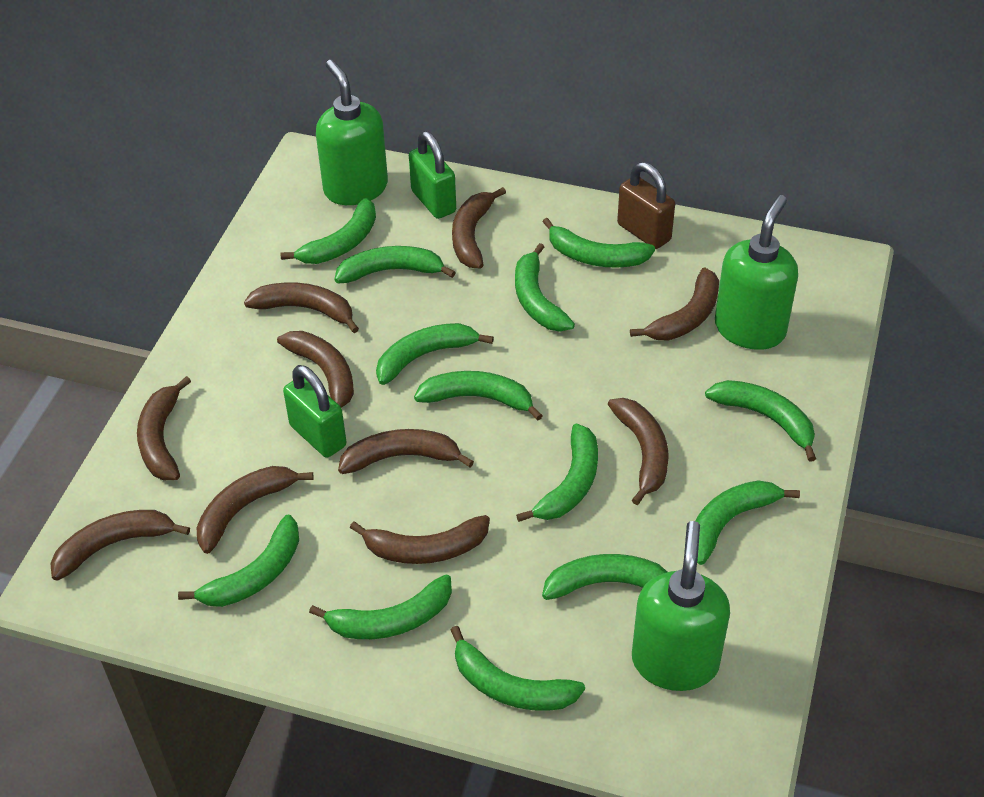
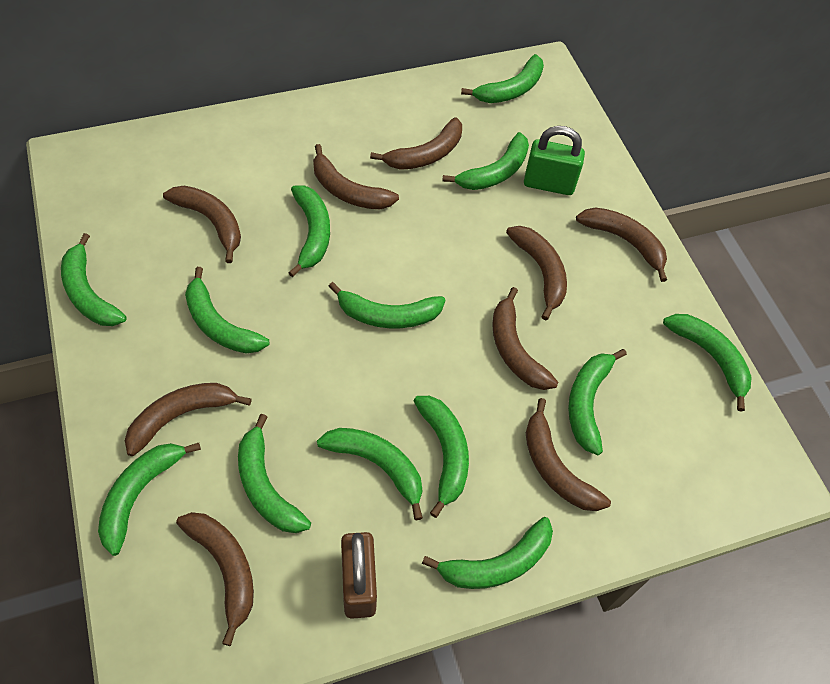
brown banana: 10 -> 9
green padlock: 2 -> 1
green soap dispenser: 3 -> 0

